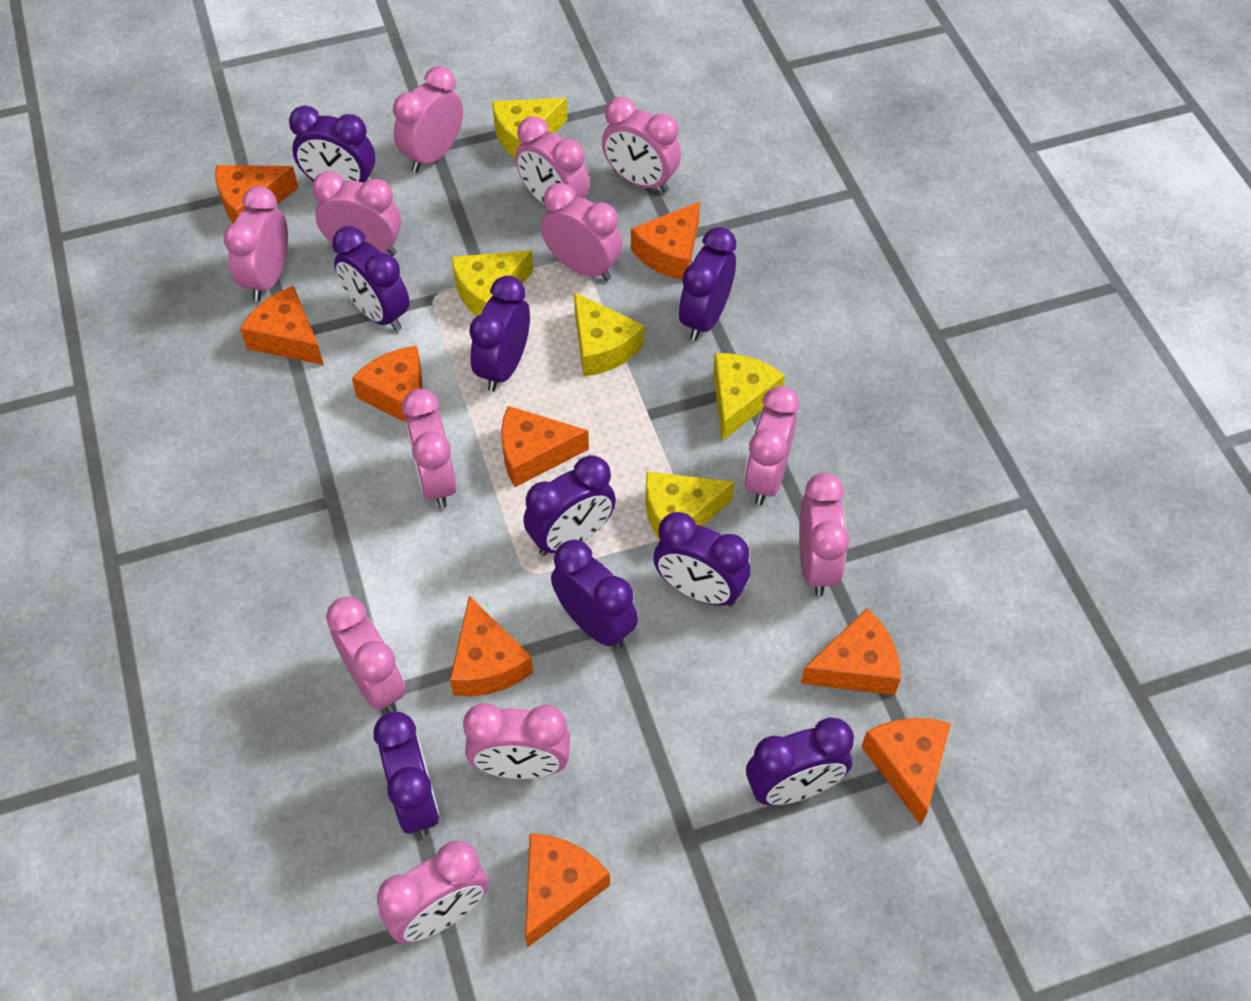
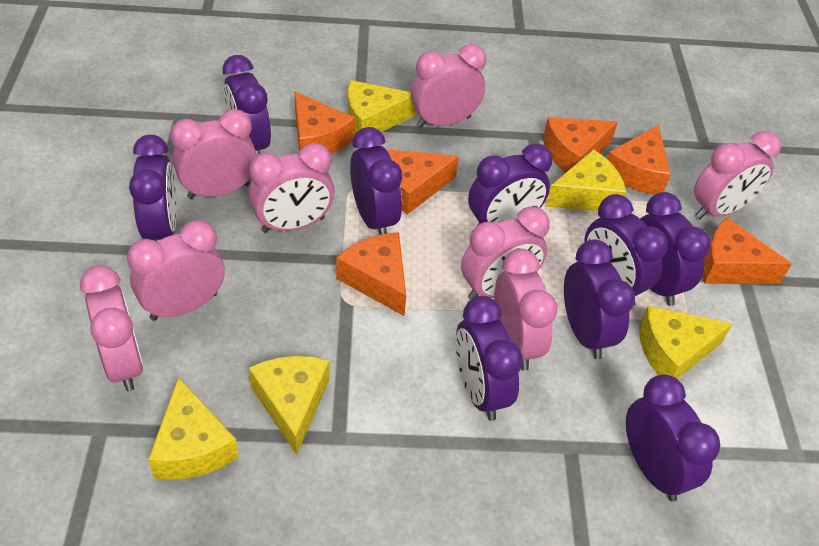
orange cheese: 9 -> 6
pink clock: 12 -> 8

